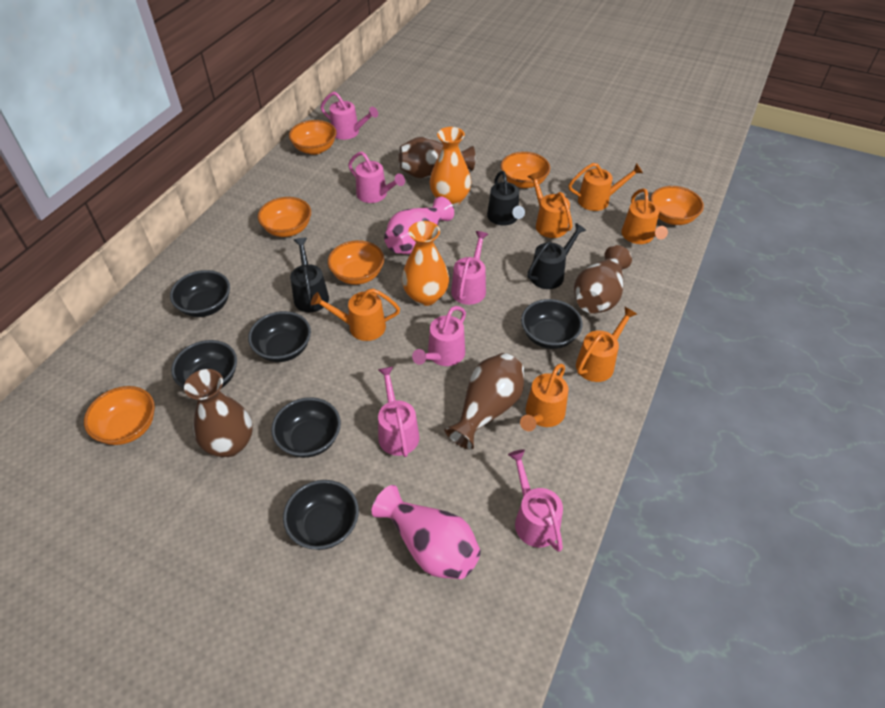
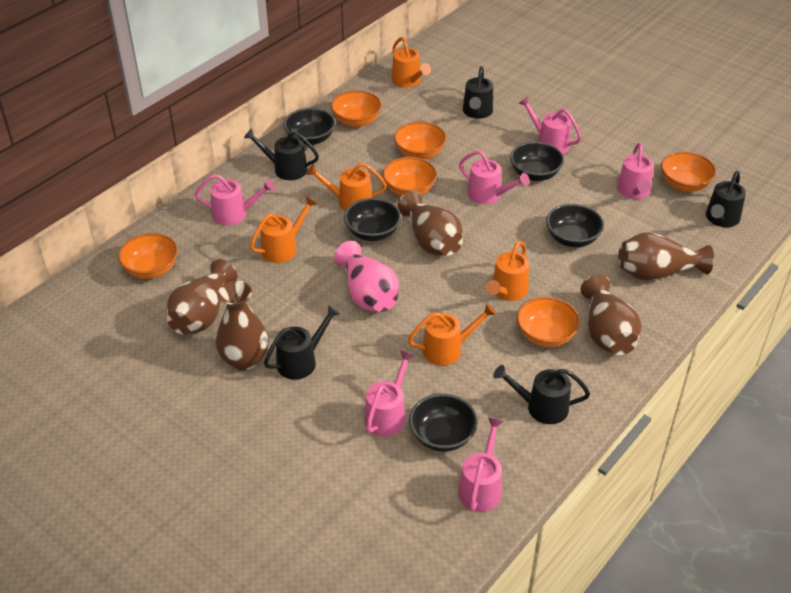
black bowl: 6 -> 5
black watering can: 3 -> 5
brown vase: 4 -> 5
orange vase: 2 -> 0
orange watering can: 6 -> 5
pink vase: 2 -> 1

